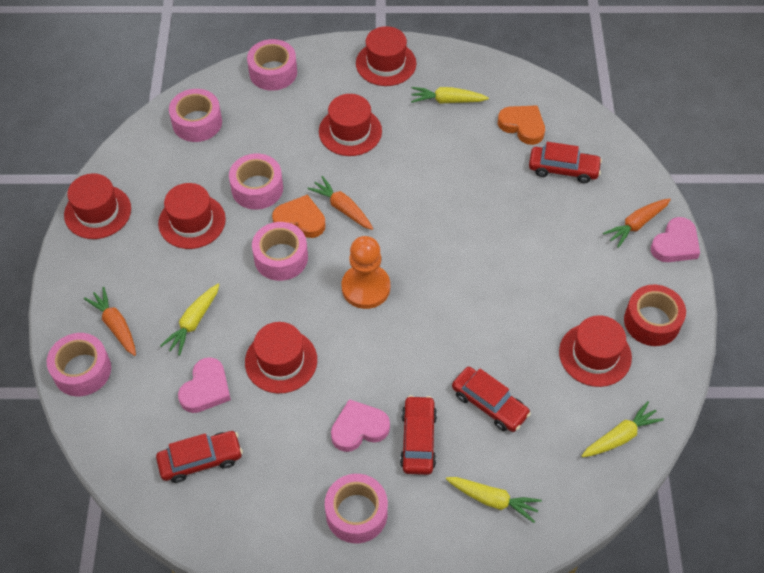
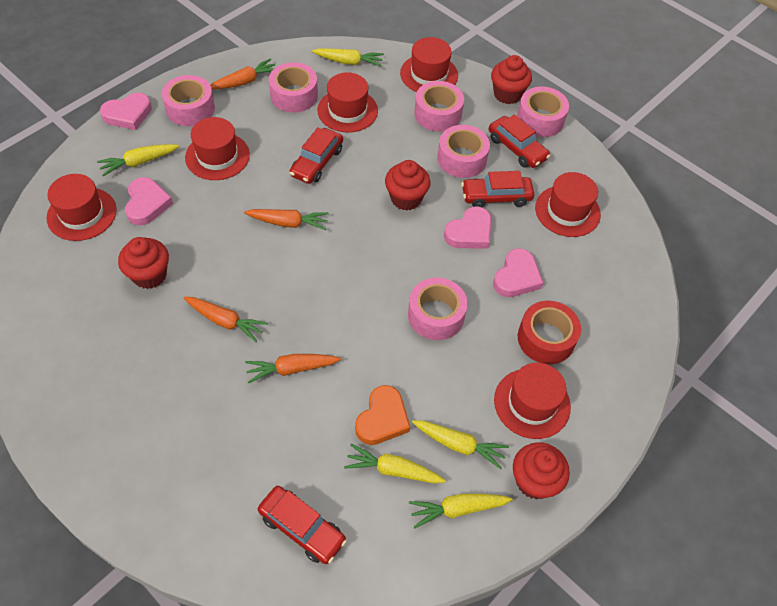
orange carrot: 3 -> 4
orange heart: 2 -> 1
orange pawn: 1 -> 0
pink heart: 3 -> 4
red cupcake: 0 -> 4
yellow carrot: 4 -> 5

